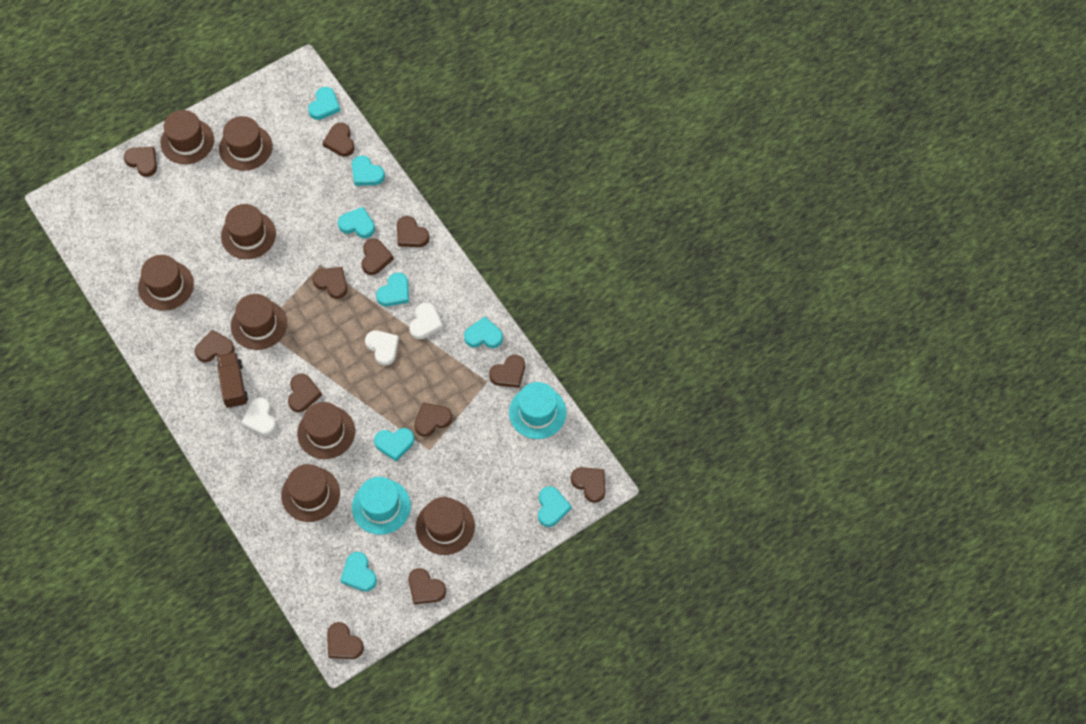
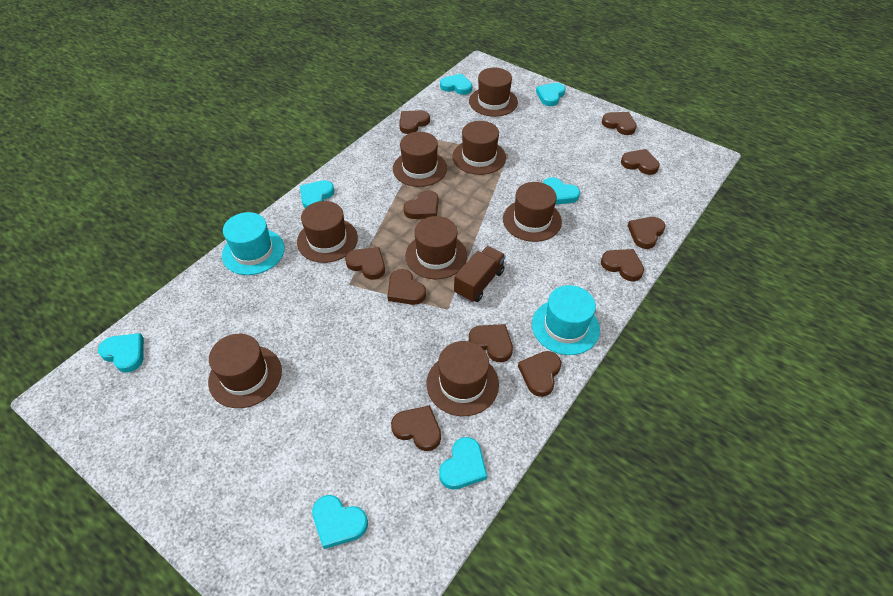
brown heart: 12 -> 11
turquoise heart: 8 -> 7
white heart: 3 -> 0

